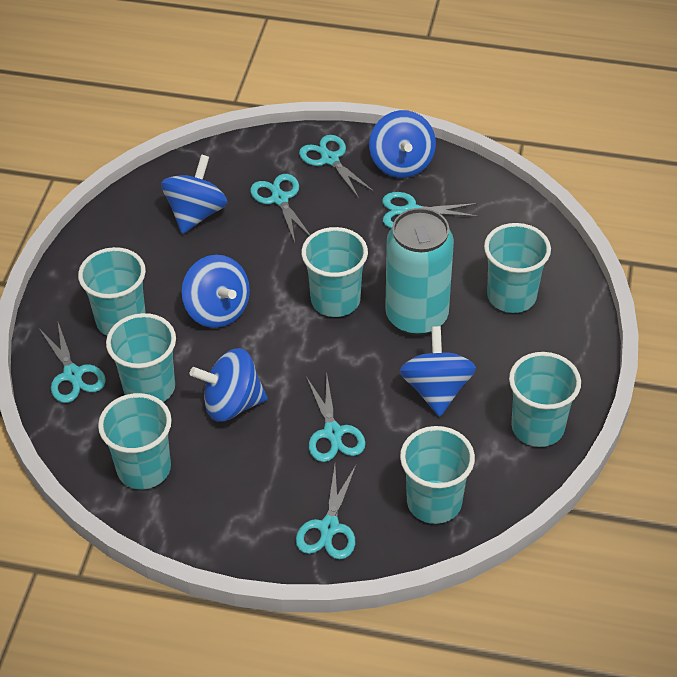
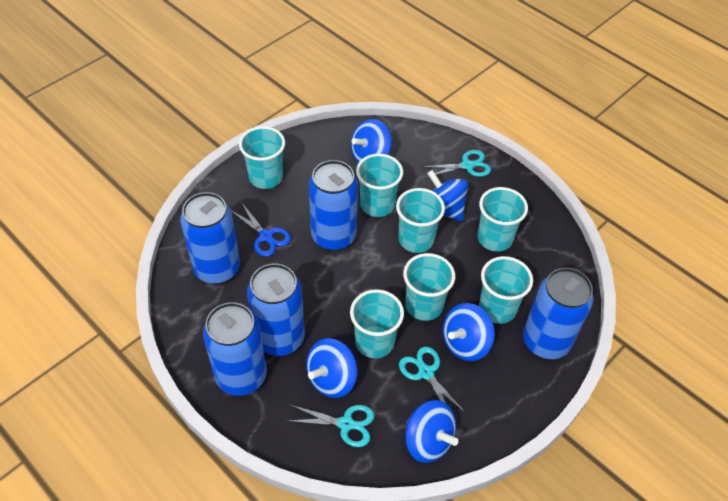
blue can: 0 -> 5
blue scissors: 0 -> 1
turquoise can: 1 -> 0
turquoise scissors: 6 -> 3

